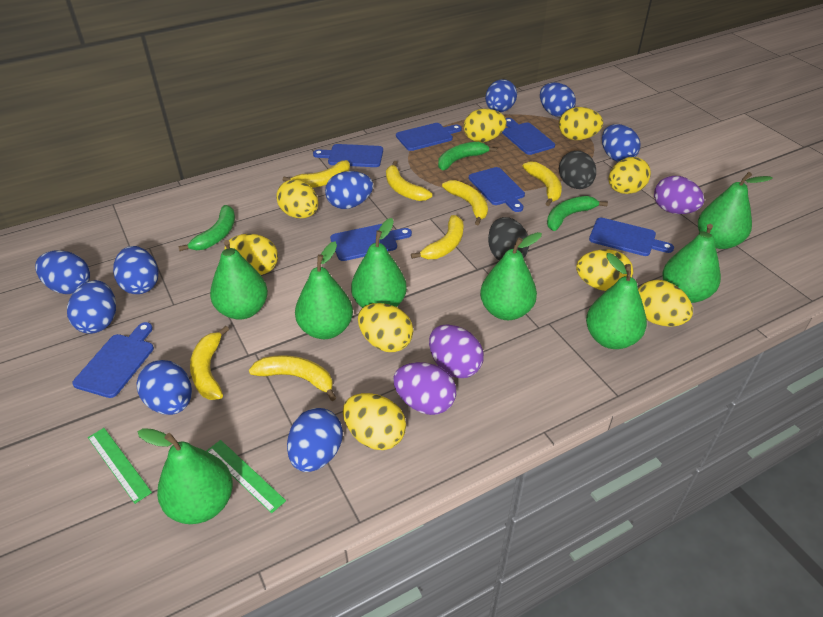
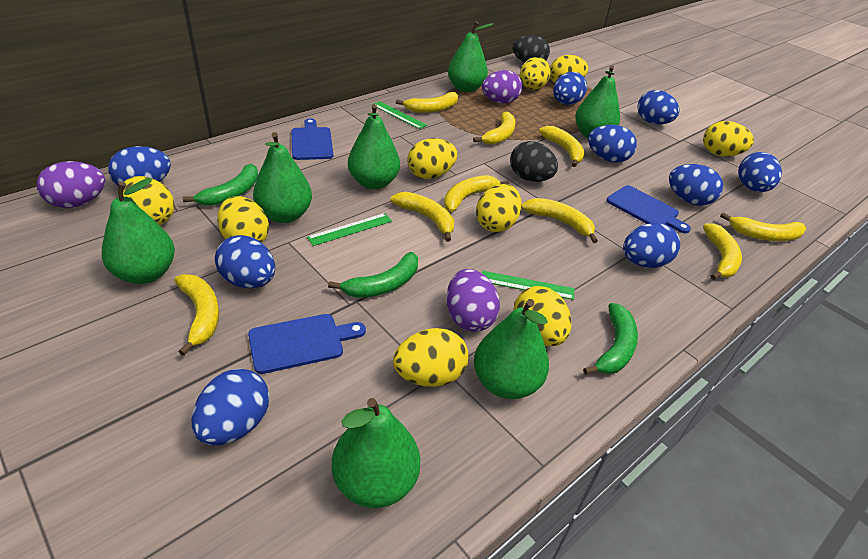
blue cutting board: 7 -> 3
green pear: 8 -> 7
green ruler: 2 -> 3
yellow banana: 7 -> 9

